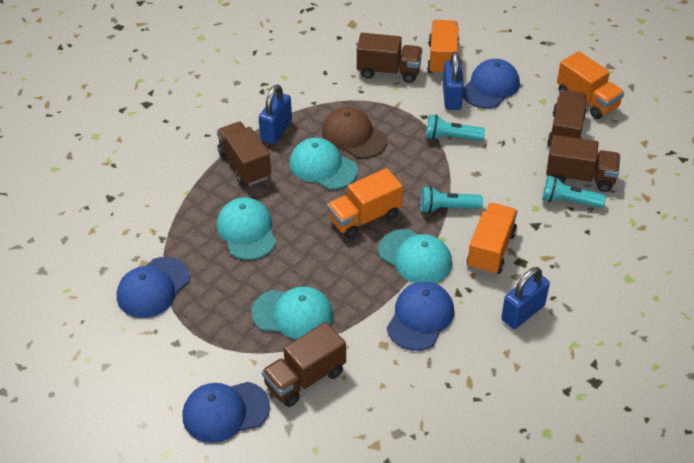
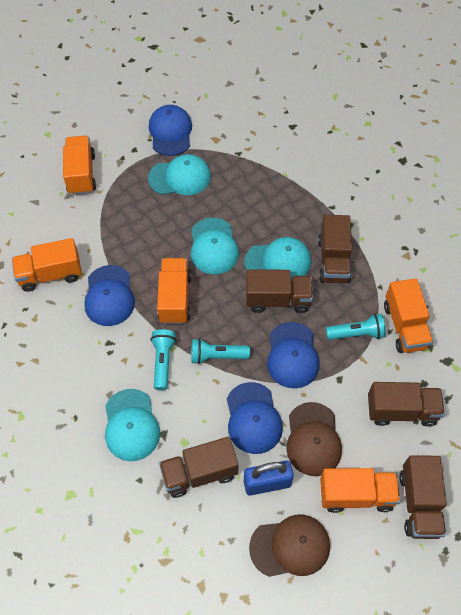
blue padlock: 3 -> 1
brown cap: 1 -> 2
orange truck: 4 -> 5

